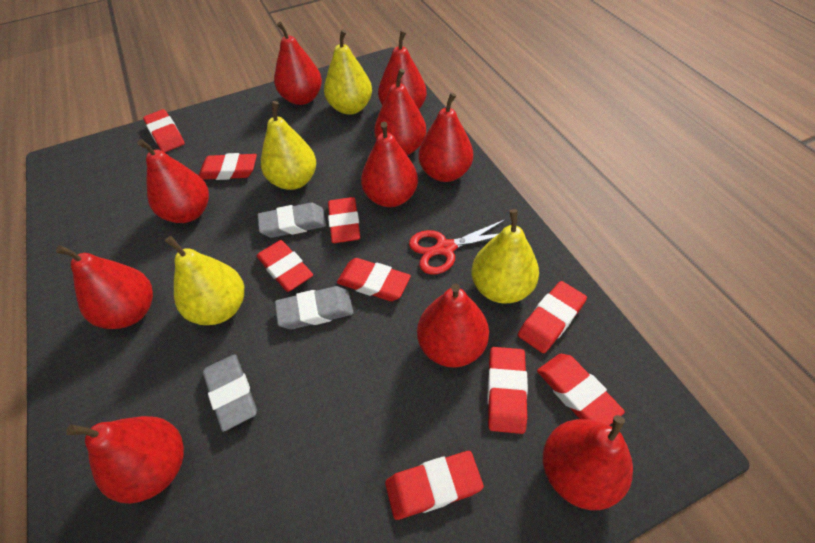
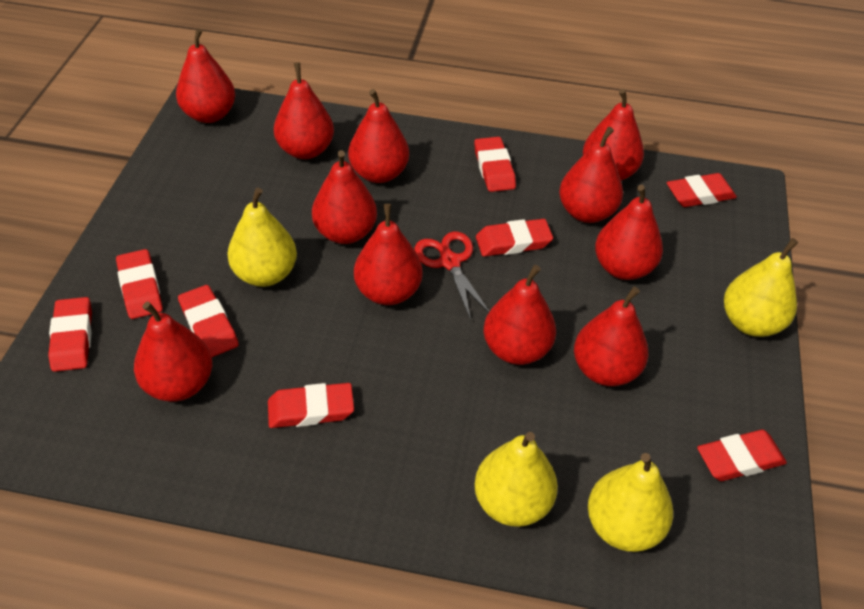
grey eraser: 3 -> 0
red eraser: 9 -> 8
red pear: 10 -> 11

